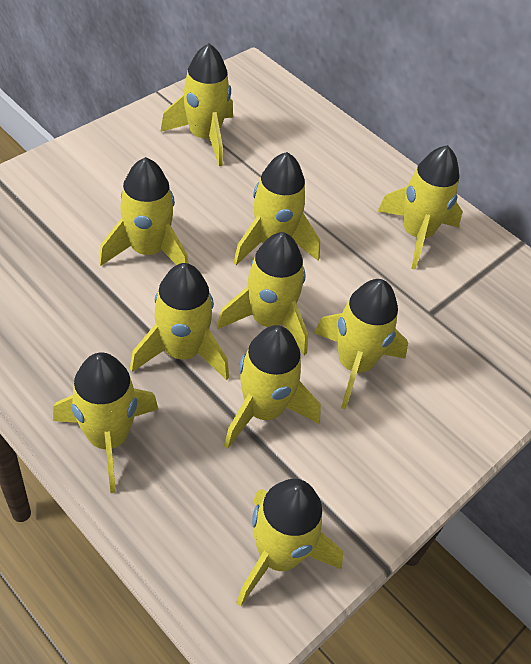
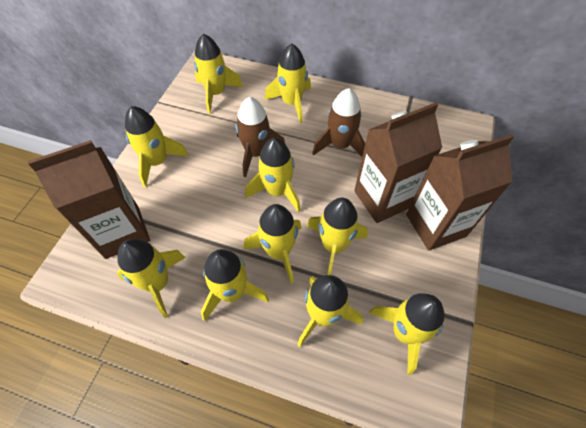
brown carton: 0 -> 3
brown rocket: 0 -> 2

